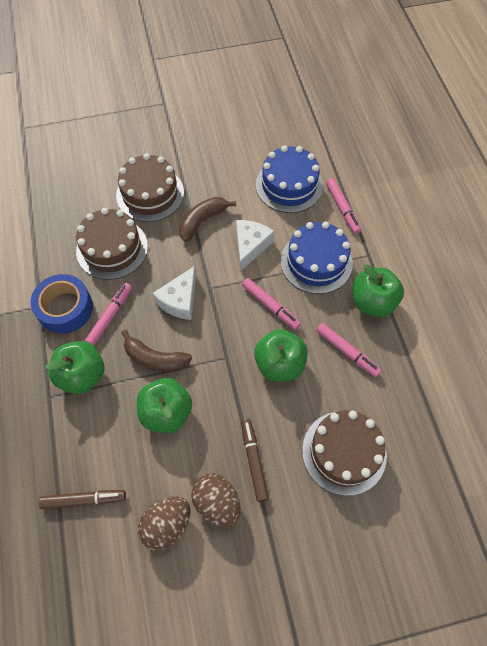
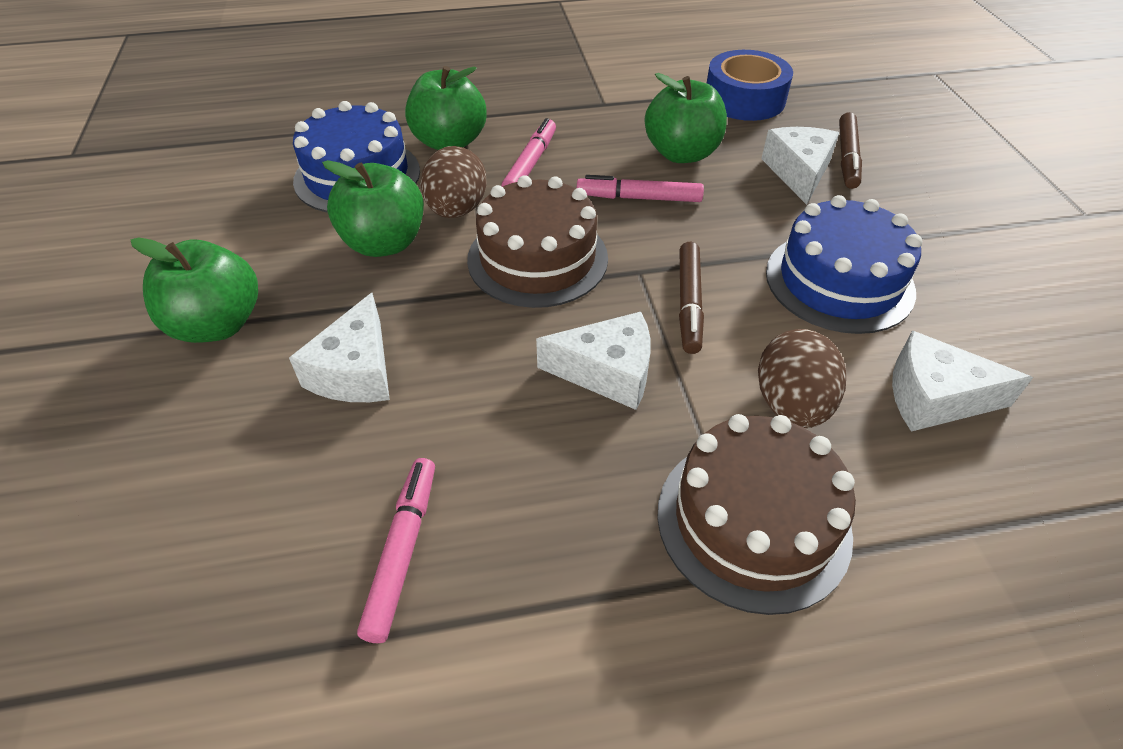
brown banana: 2 -> 0
brown cake: 3 -> 2
pink marker: 4 -> 3
white cheese: 2 -> 4

